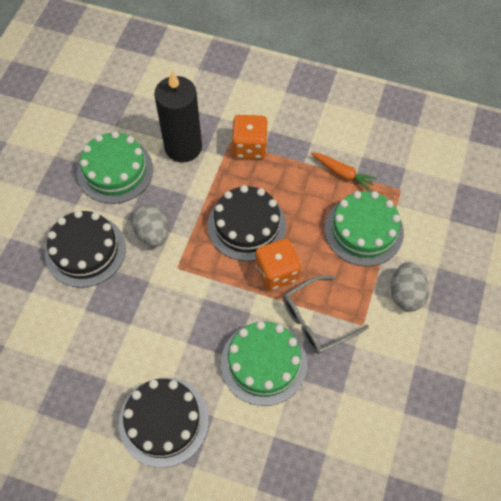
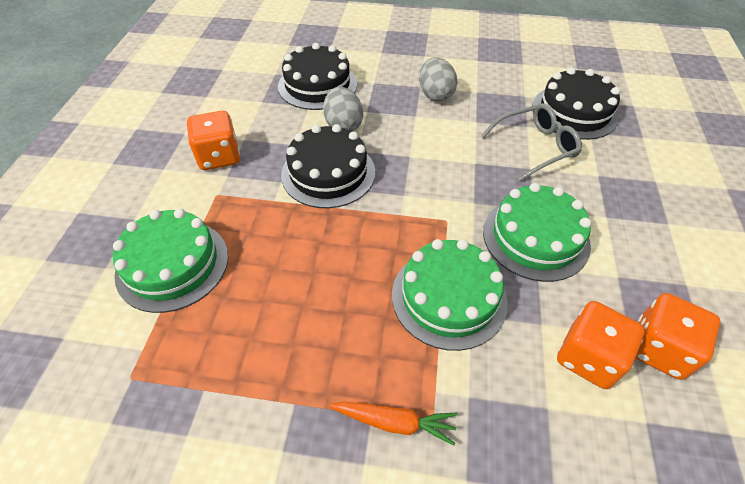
black candle: 1 -> 0
orange dice: 2 -> 3

